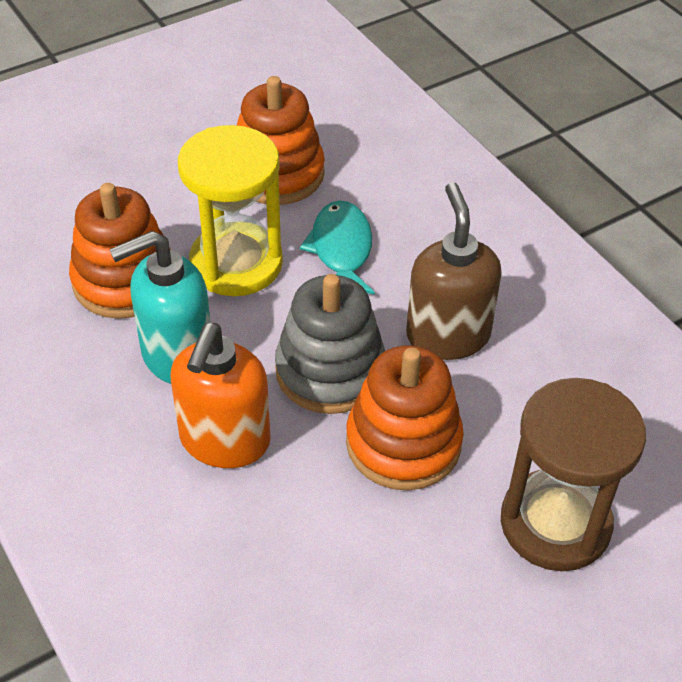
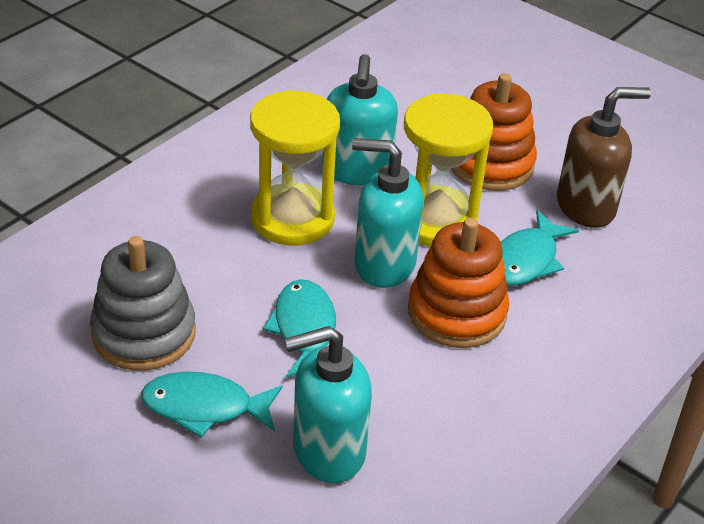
brown hourglass: 1 -> 0
orange soap dispenser: 1 -> 0
orange stacking toy: 3 -> 2
turquoise fish: 1 -> 3
turquoise soap dispenser: 1 -> 3
yellow hourglass: 1 -> 2

